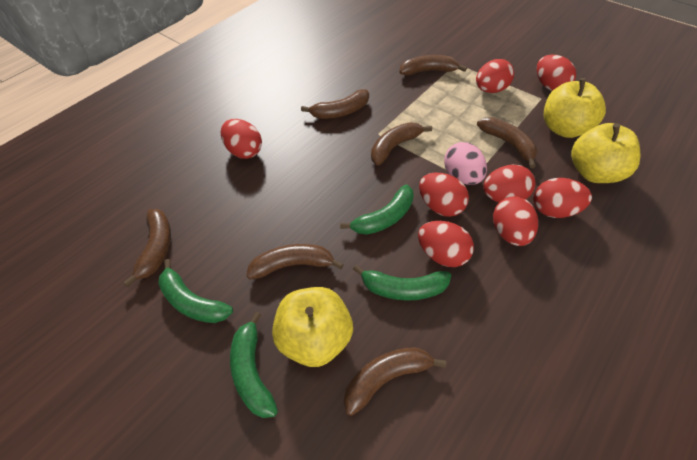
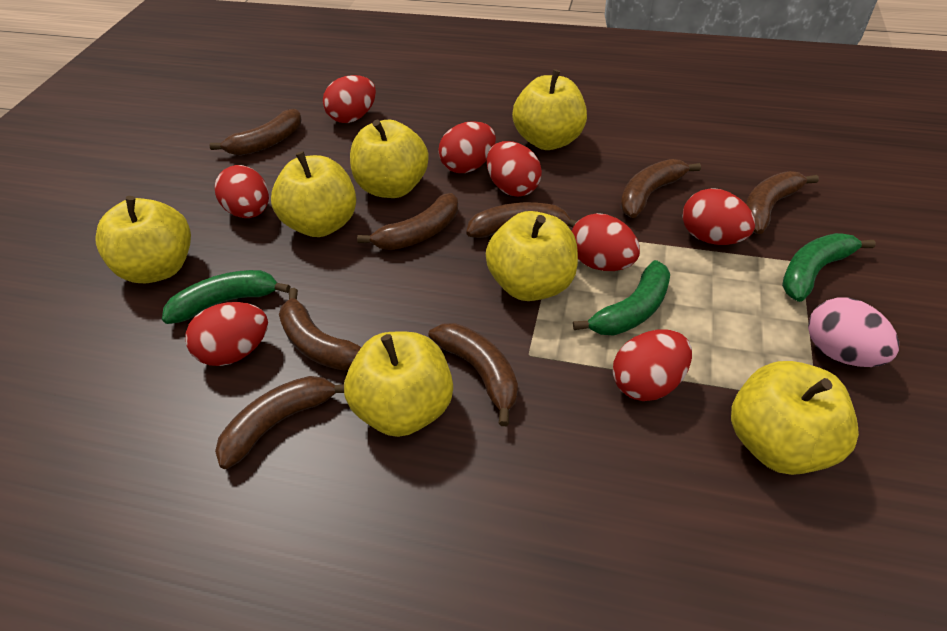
brown banana: 7 -> 8
green banana: 4 -> 3
yellow apple: 3 -> 7

